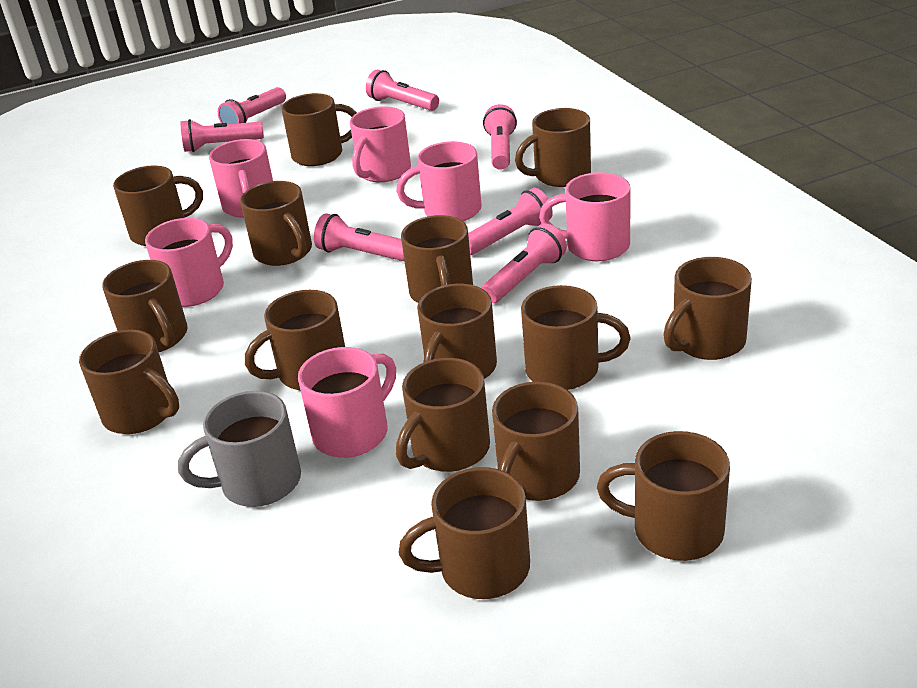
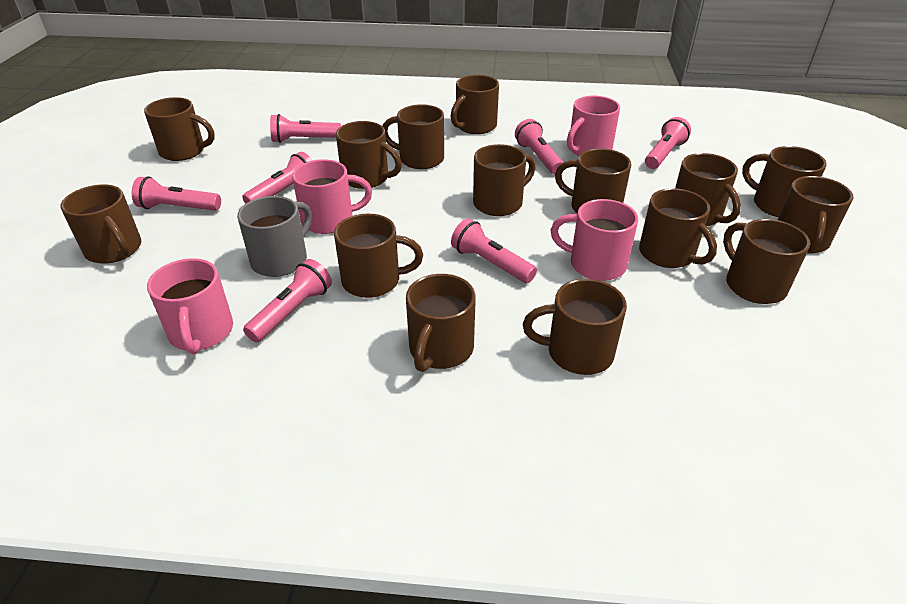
pink mug: 6 -> 4

